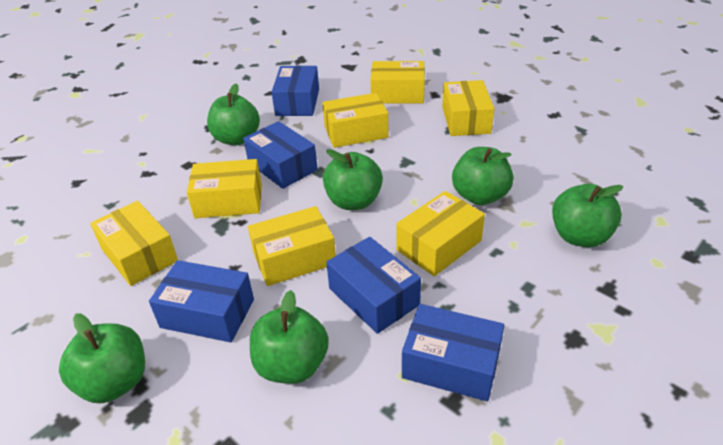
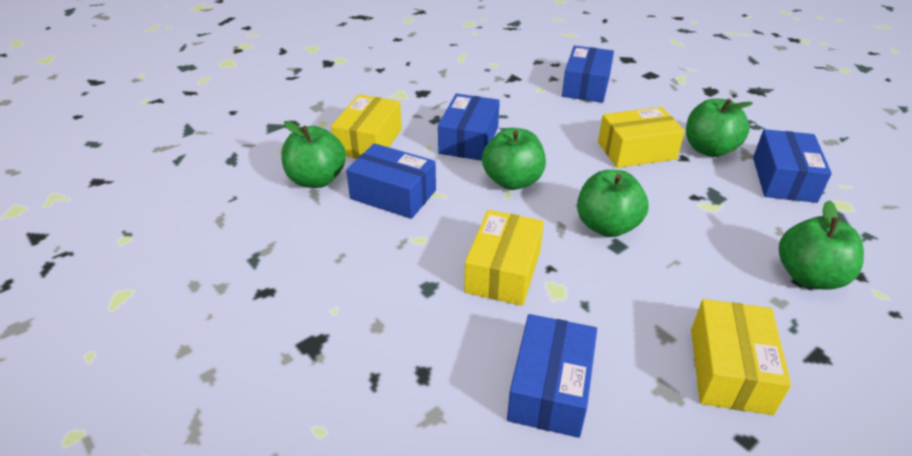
green apple: 6 -> 5
yellow box: 7 -> 4

